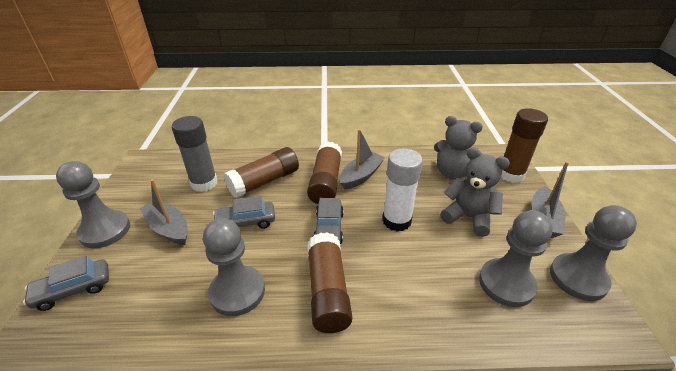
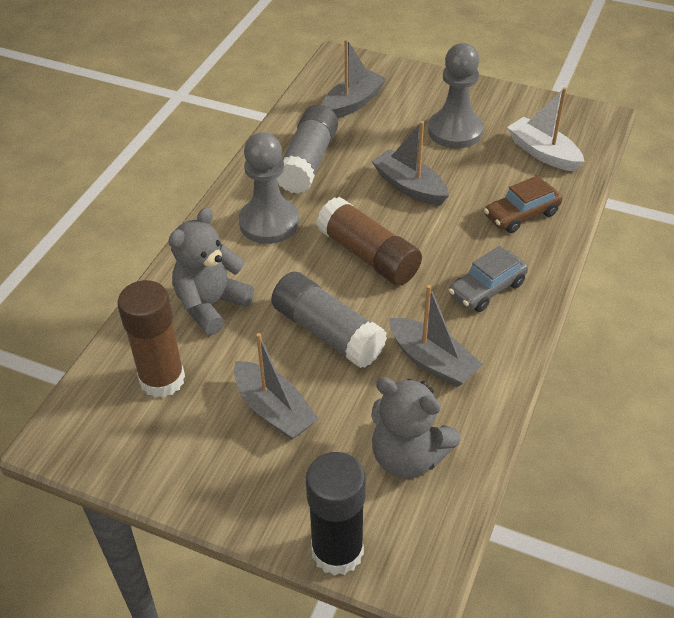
black glue stick: 0 -> 1
brown car: 0 -> 1
brown glue stick: 4 -> 2
grey boat: 3 -> 4
grey car: 3 -> 1
grey glue stick: 1 -> 2
grey pawn: 4 -> 2
white boat: 0 -> 1
white glue stick: 1 -> 0

